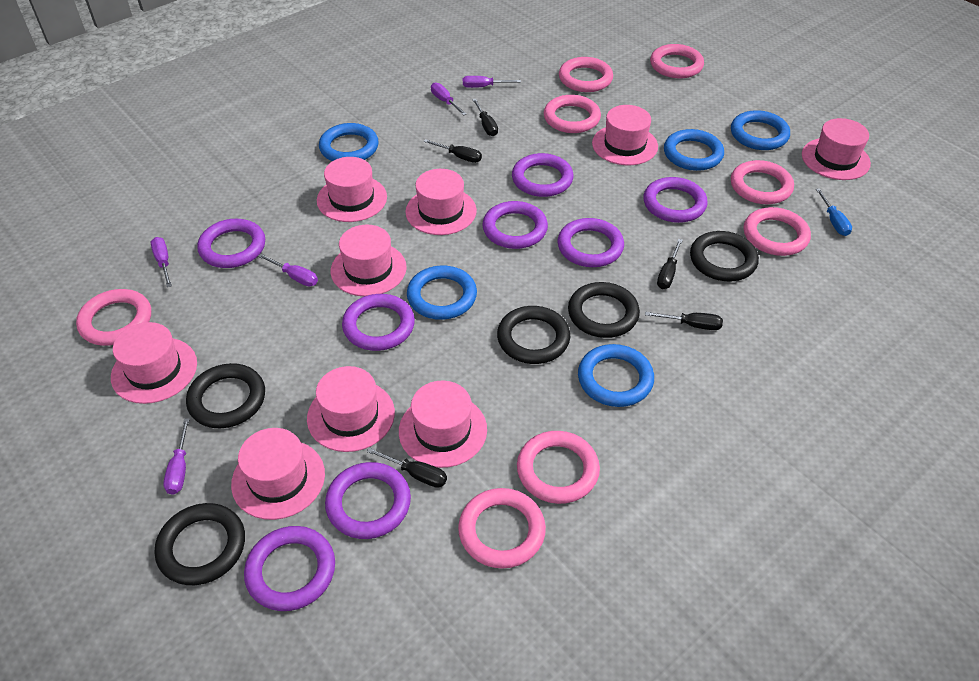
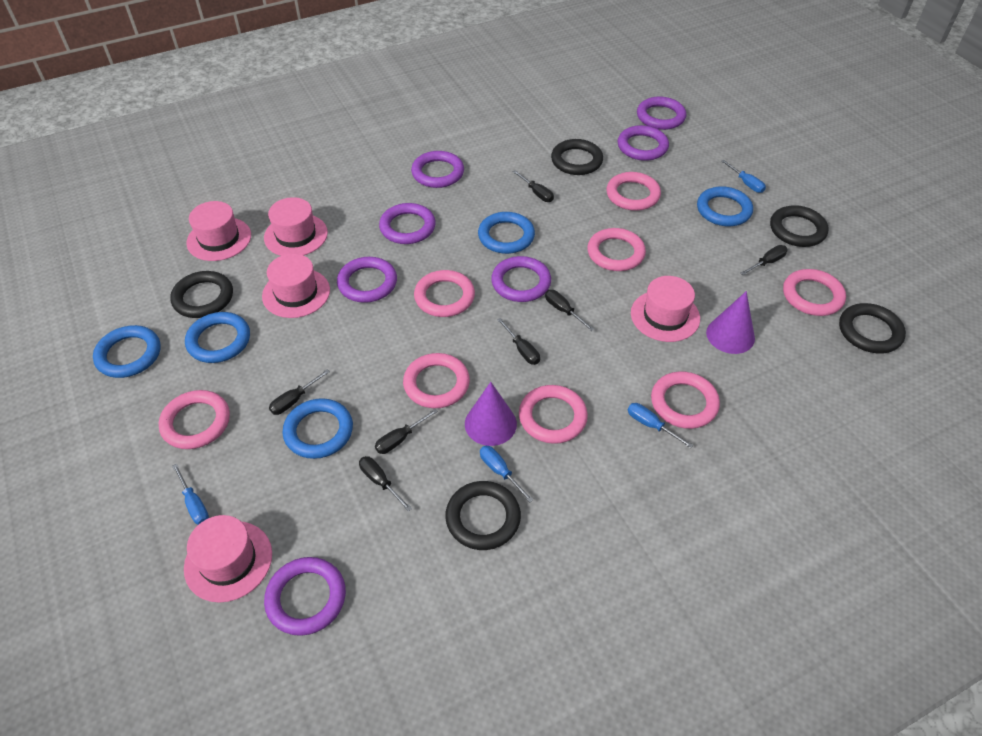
black screwdriver: 5 -> 7
blue screwdriver: 1 -> 4
pink hat: 9 -> 5
purple cone: 0 -> 2
purple ring: 8 -> 7
purple screwdriver: 5 -> 0

